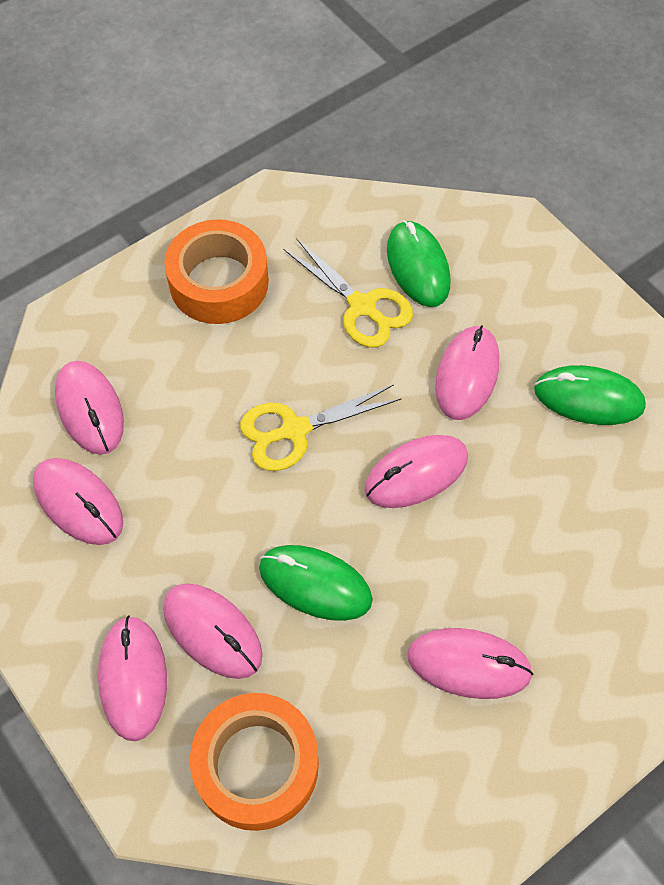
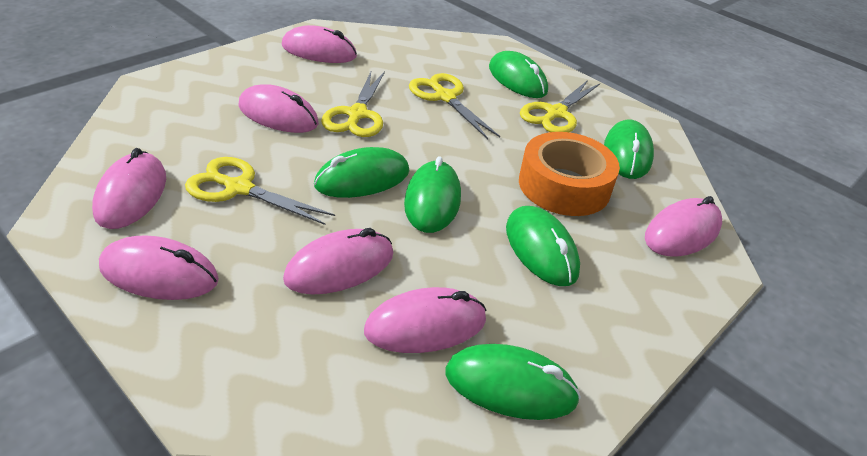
green mouse: 3 -> 6
orange tape: 2 -> 1
yellow scissors: 2 -> 4

